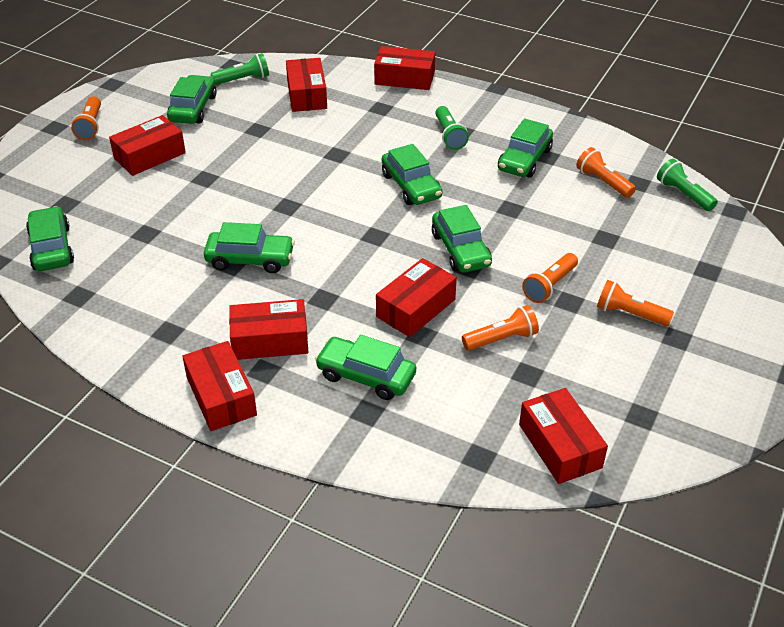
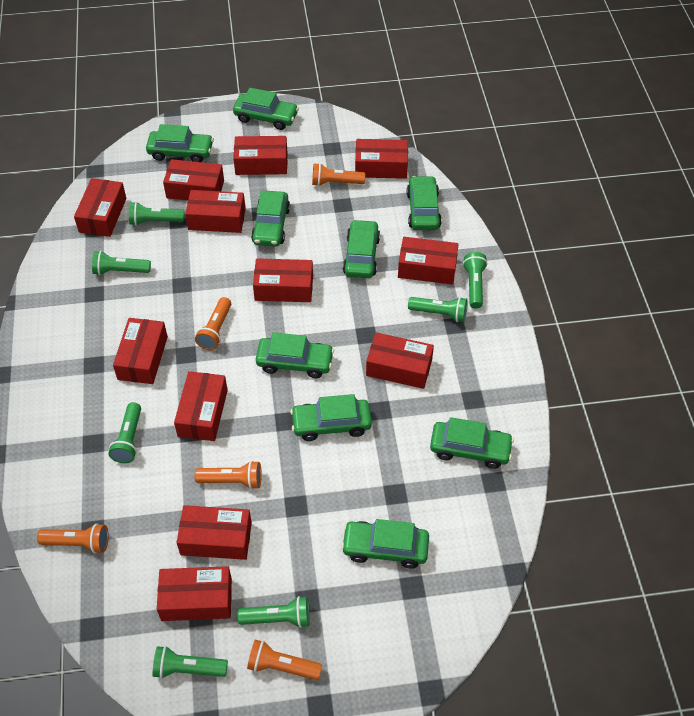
green car: 7 -> 9
green flashlight: 3 -> 7
red box: 7 -> 12

